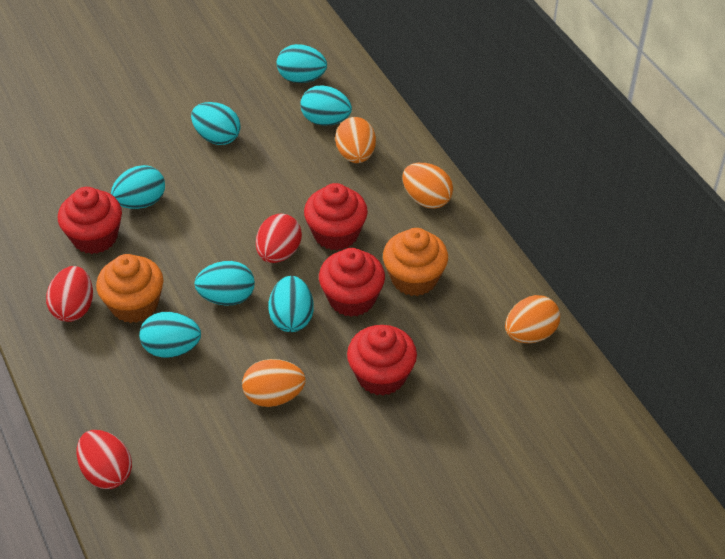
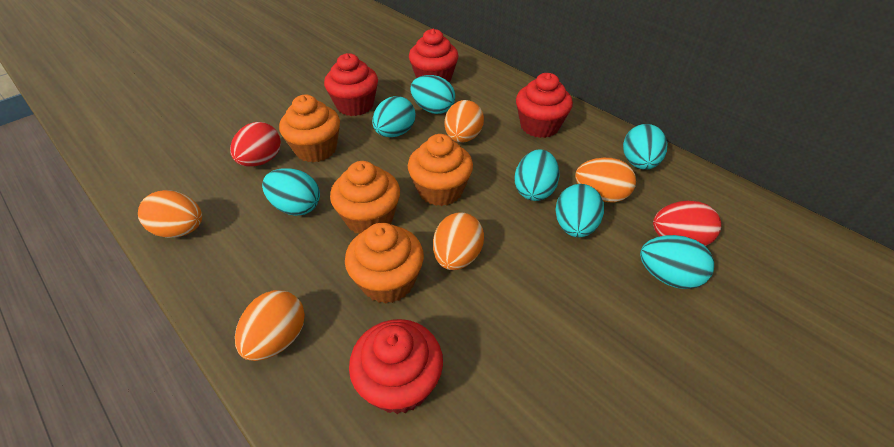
orange cupcake: 2 -> 4
orange egg: 4 -> 5
red egg: 3 -> 2

